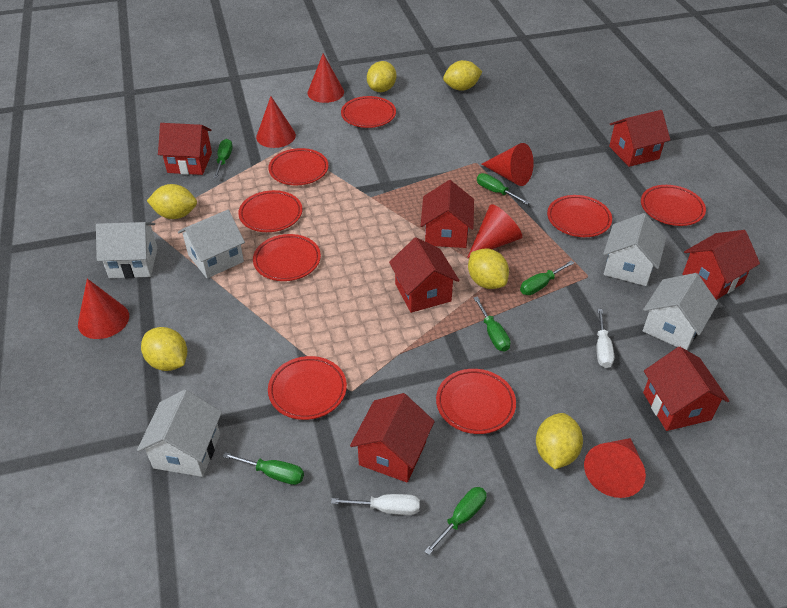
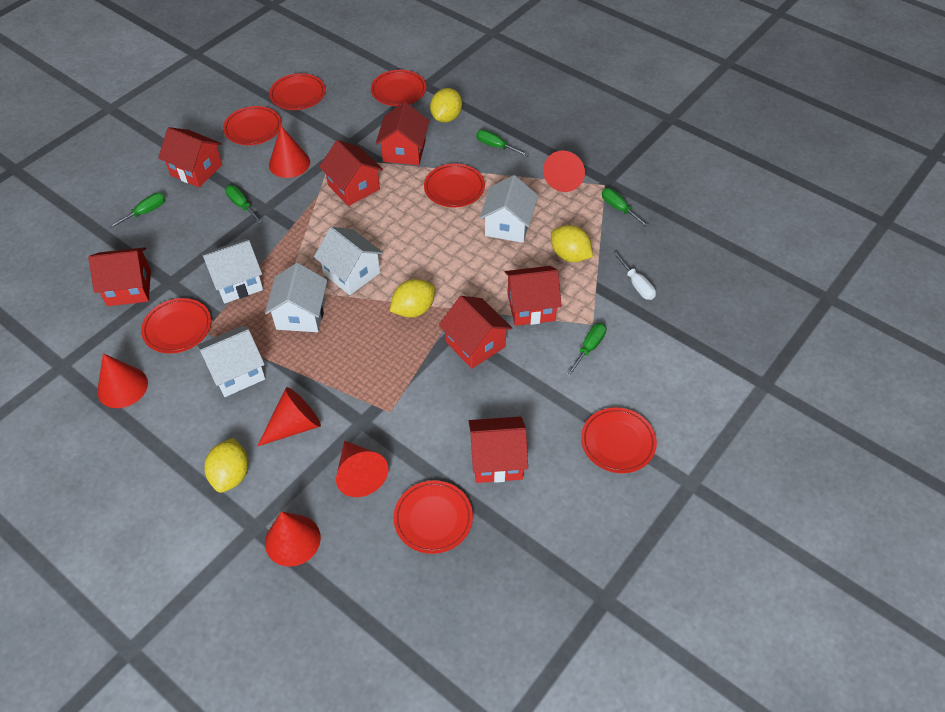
green screwdriver: 6 -> 5
red plate: 8 -> 7
white screwdriver: 2 -> 1
yellow lemon: 6 -> 4

